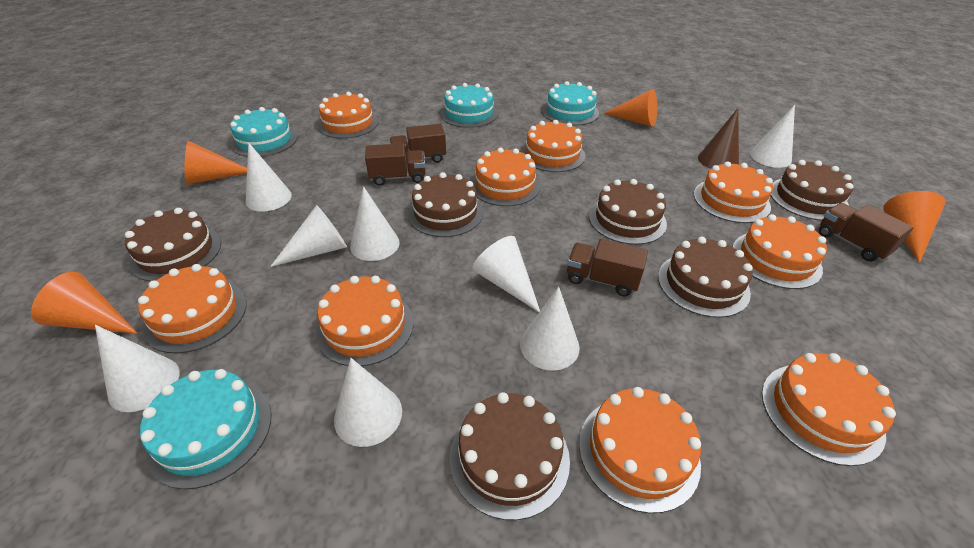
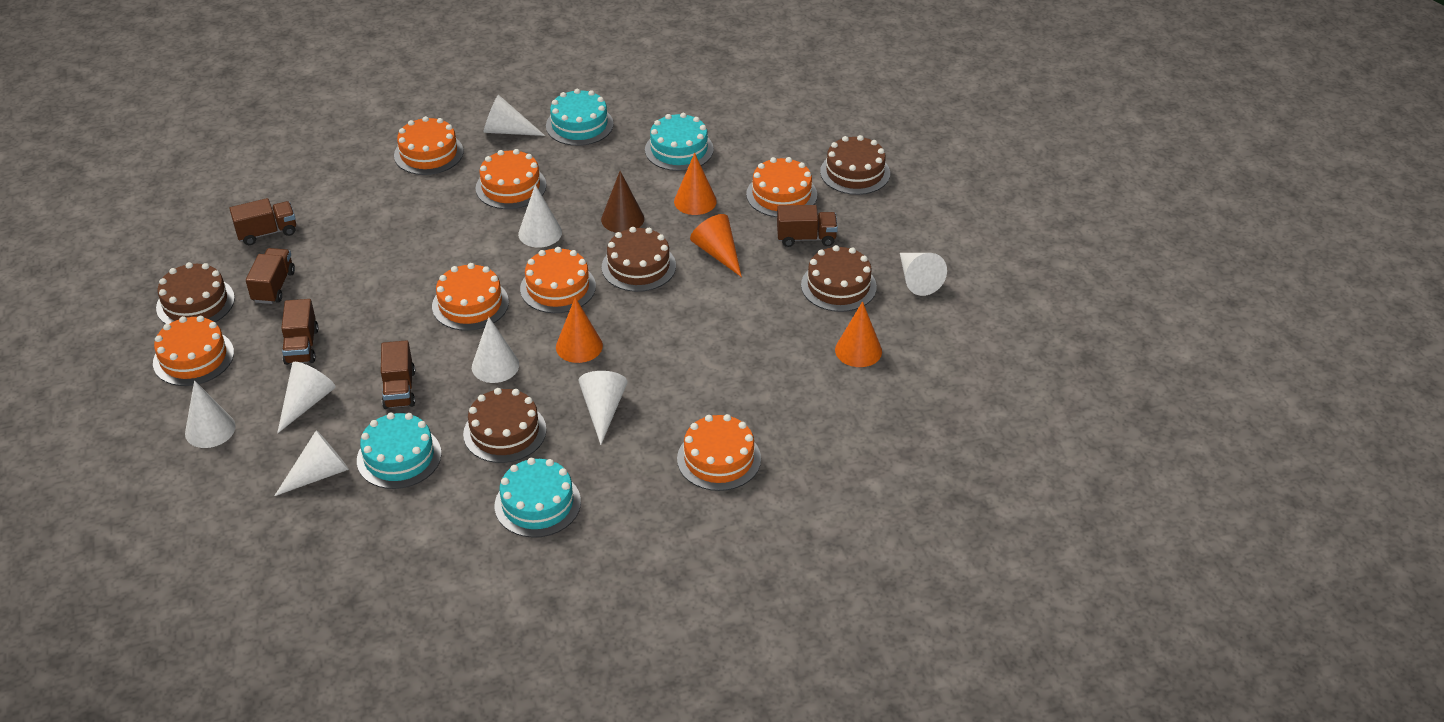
brown cake: 6 -> 5
brown truck: 4 -> 5
orange cake: 9 -> 7

